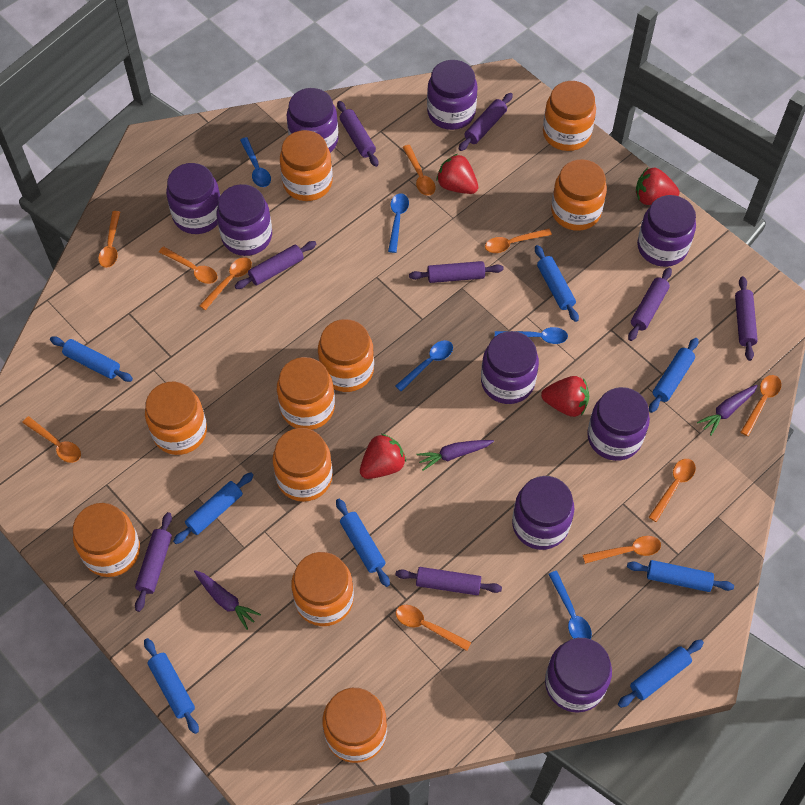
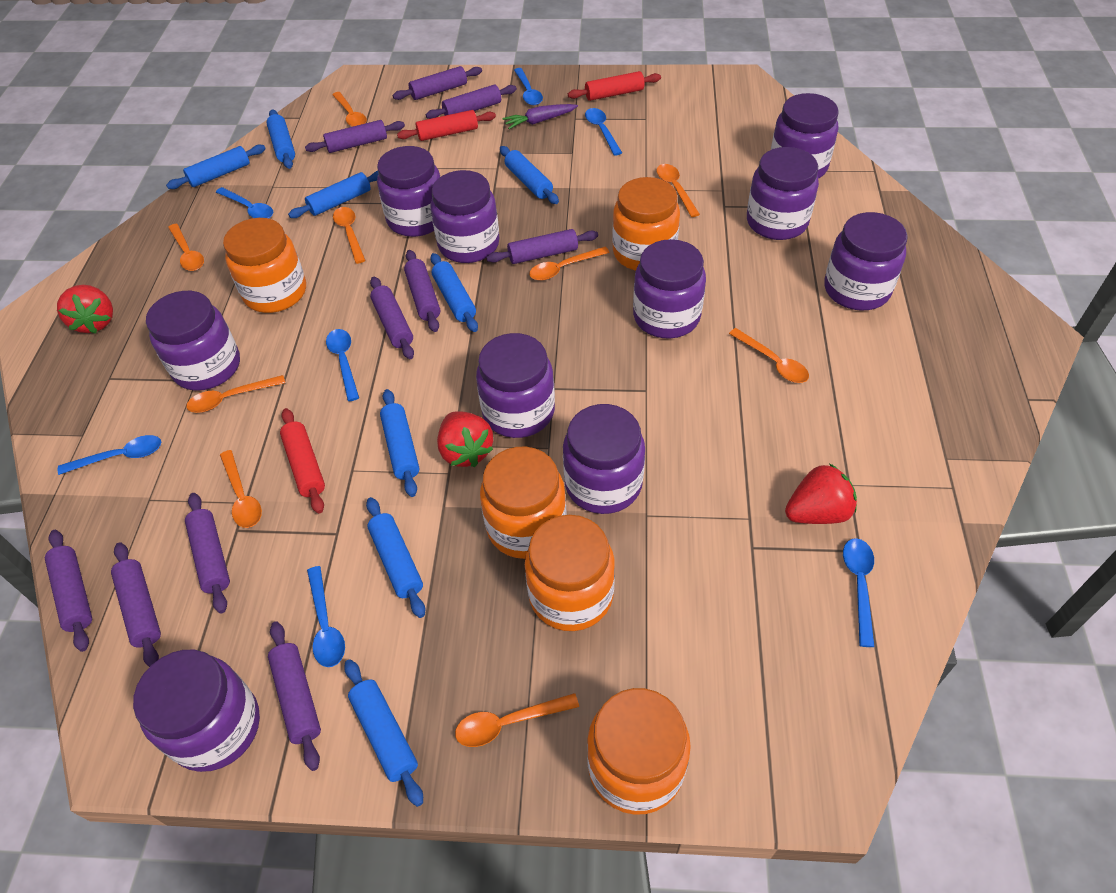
blue spoon: 5 -> 7
orange jar: 10 -> 5
orange spoon: 10 -> 9
purple carrot: 3 -> 1
purple jar: 9 -> 10
purple rolling pin: 8 -> 10
red rolling pin: 0 -> 3
red strawberry: 4 -> 3

